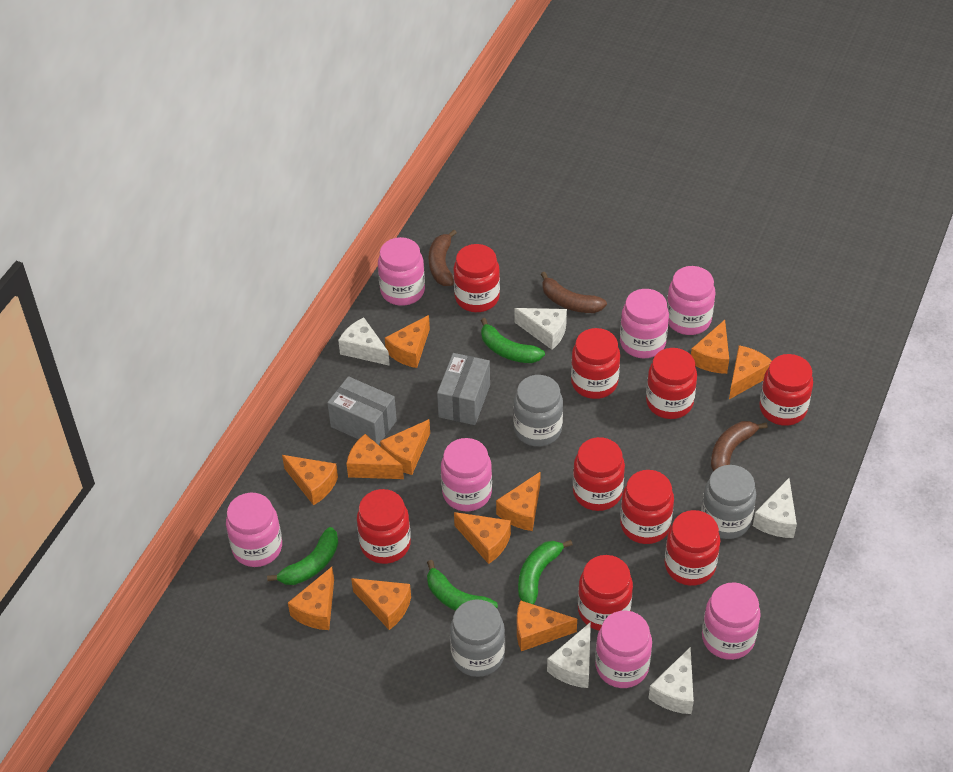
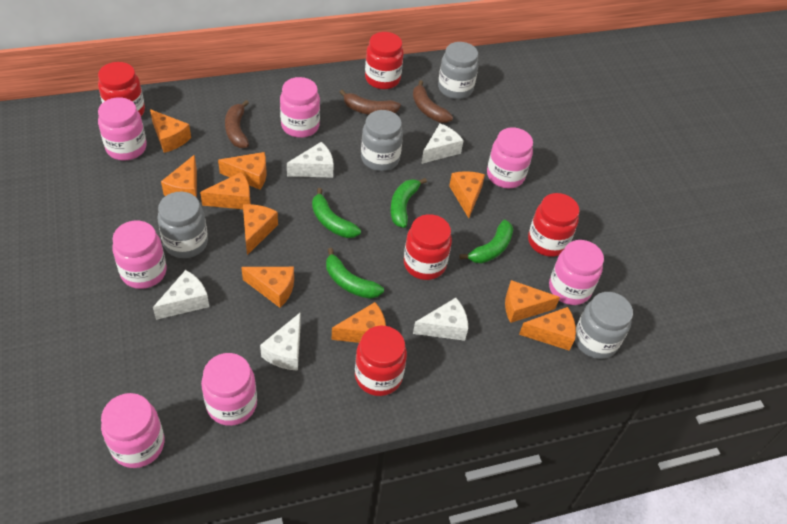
grey box: 2 -> 0
grey jar: 3 -> 4
orange cheese: 11 -> 10
red jar: 9 -> 5

